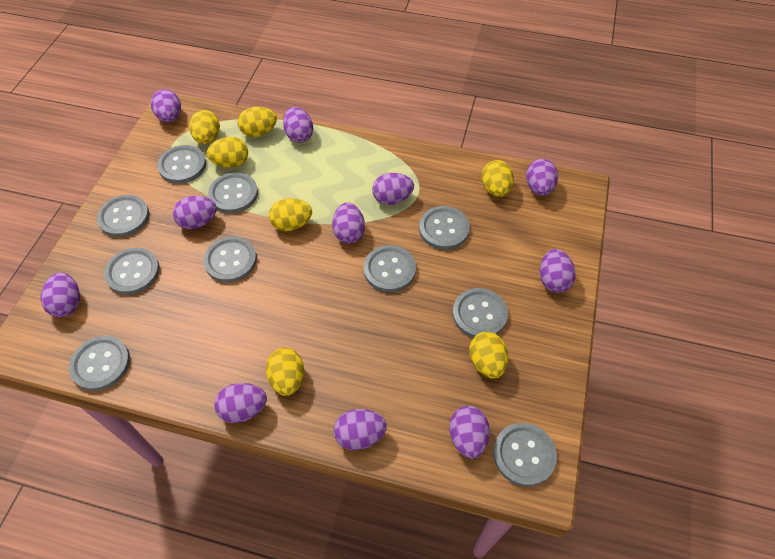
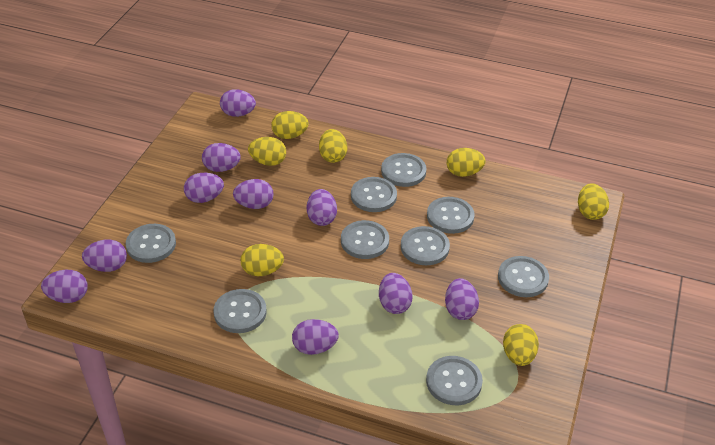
grey button: 10 -> 9
purple egg: 11 -> 10

